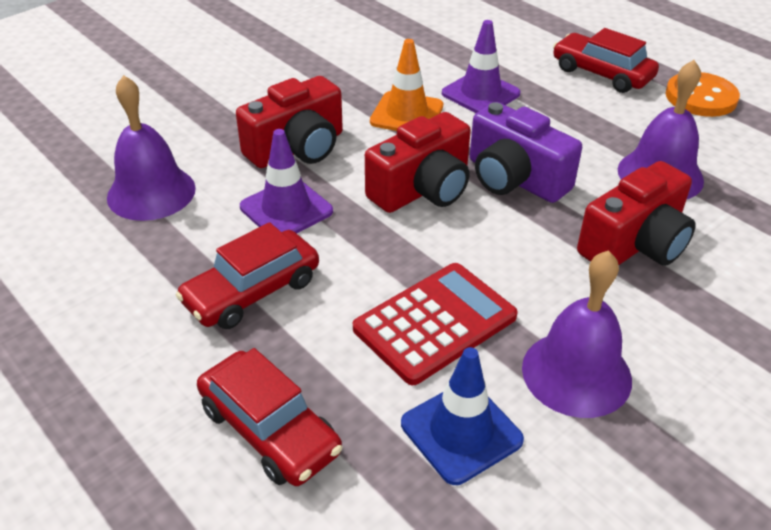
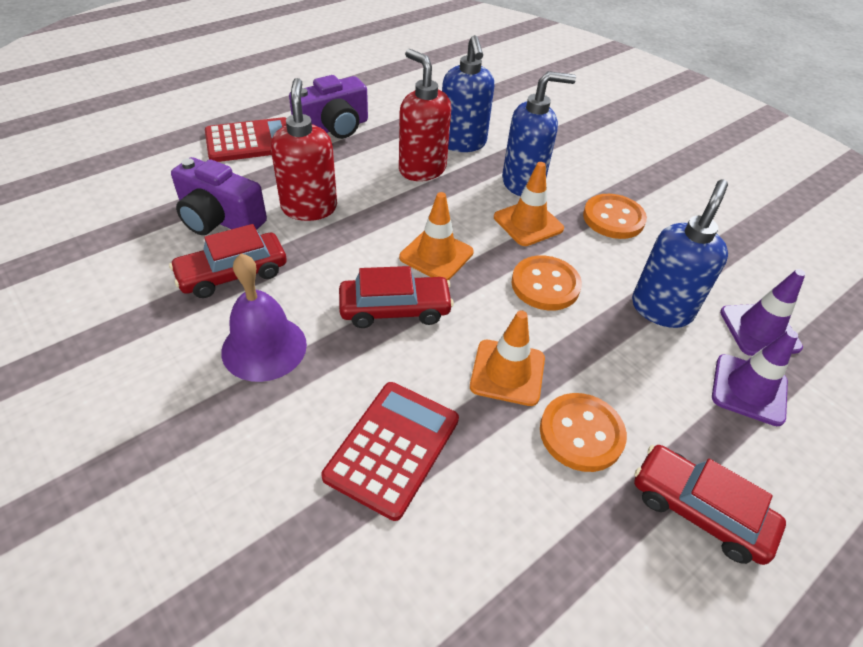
blue soap dispenser: 0 -> 3
blue traffic cone: 1 -> 0
orange button: 1 -> 3
orange traffic cone: 1 -> 3
purple bell: 3 -> 1
purple camera: 1 -> 2
red calculator: 1 -> 2
red camera: 3 -> 0
red soap dispenser: 0 -> 2

